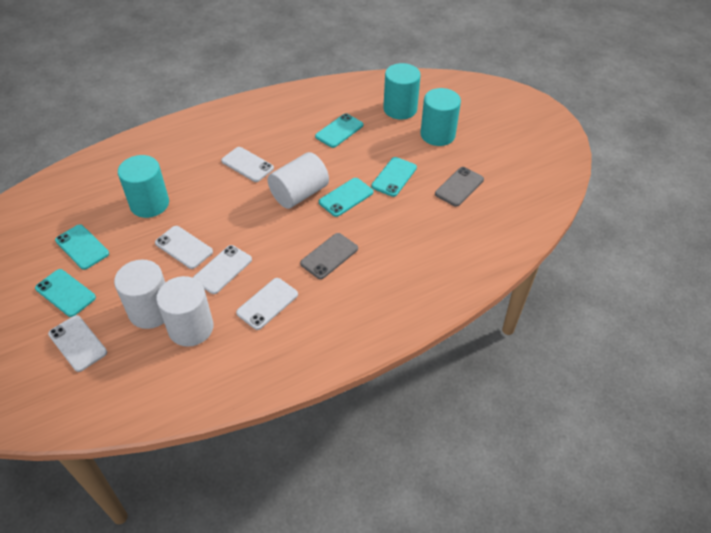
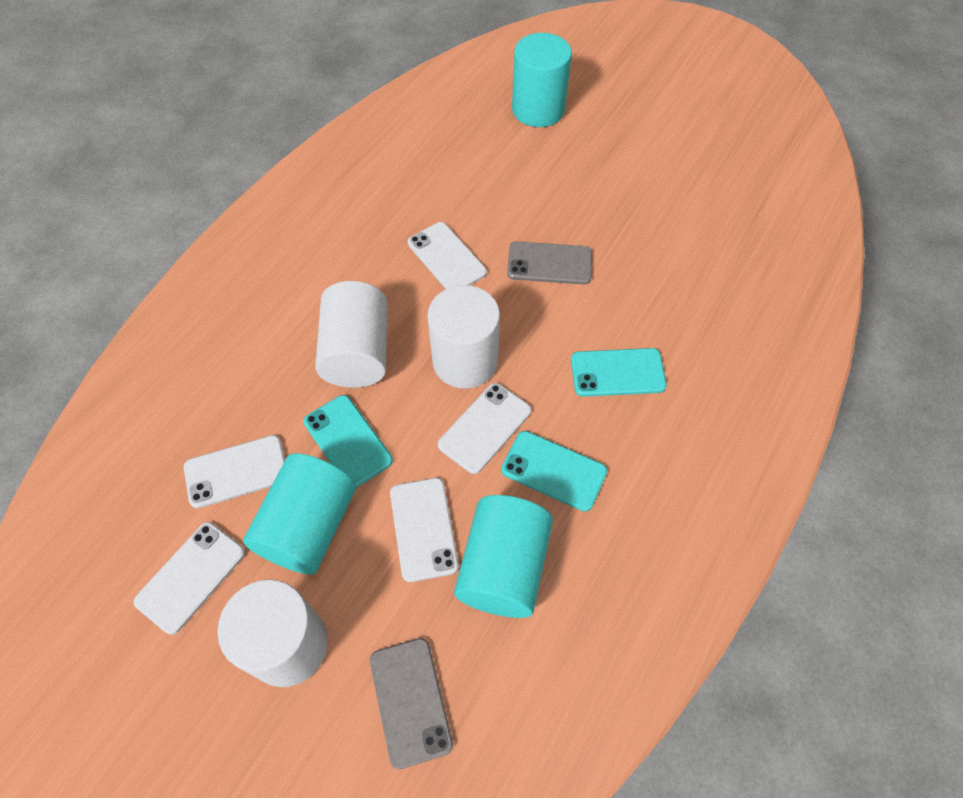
turquoise phone: 5 -> 3

